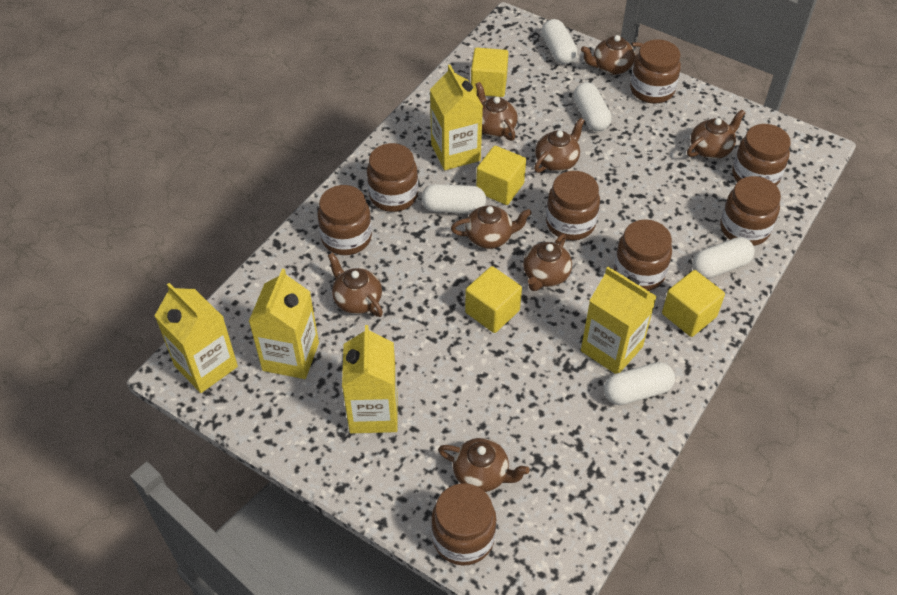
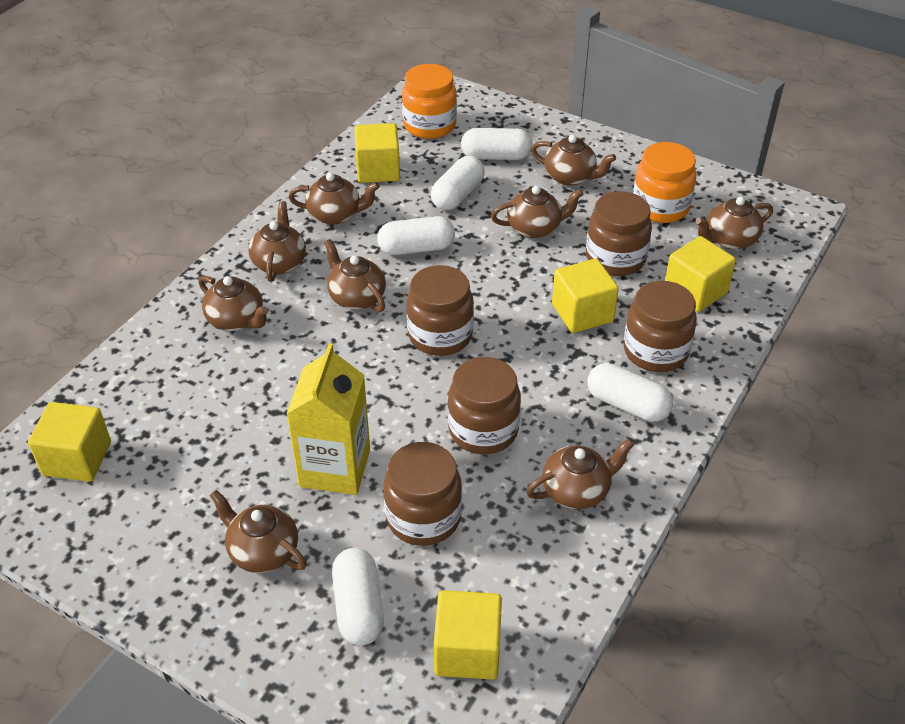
brown jar: 8 -> 5
brown teapot: 8 -> 9
orange jar: 0 -> 2
yellow carton: 5 -> 1
yellow cube: 4 -> 5

